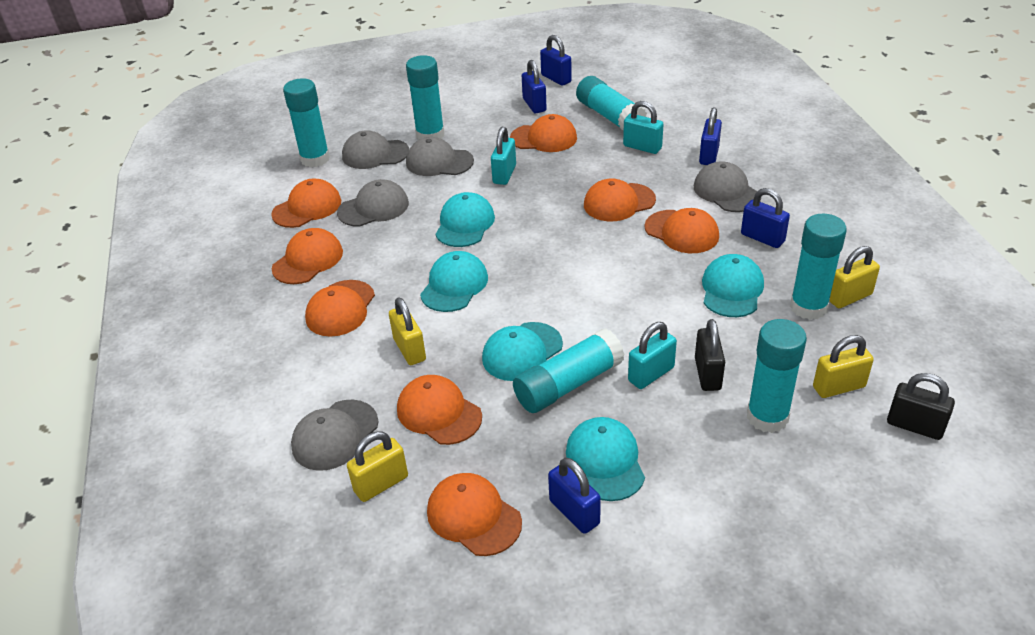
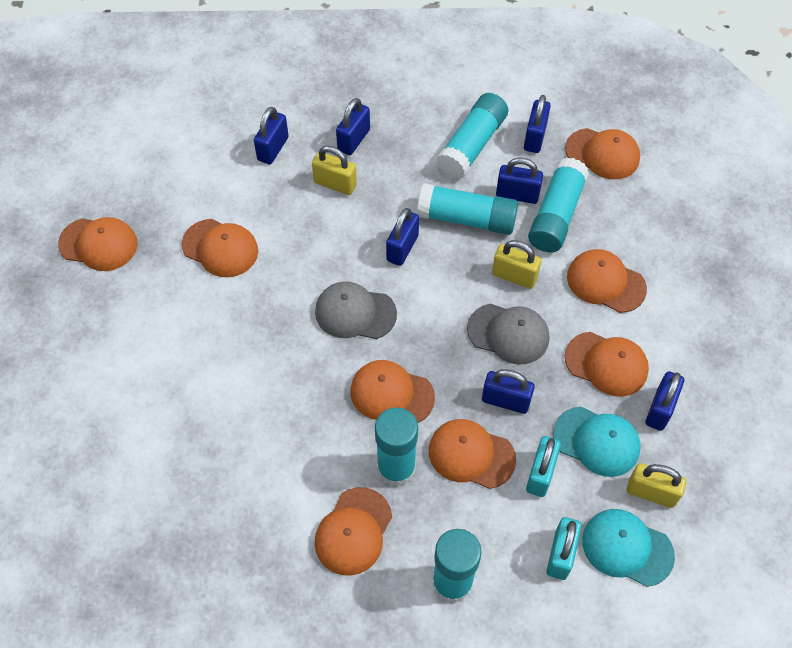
black padlock: 2 -> 0
blue padlock: 5 -> 7
grey cap: 5 -> 2
turquoise cap: 5 -> 2
turquoise glue stick: 6 -> 5
turquoise padlock: 3 -> 2
yellow padlock: 4 -> 3

